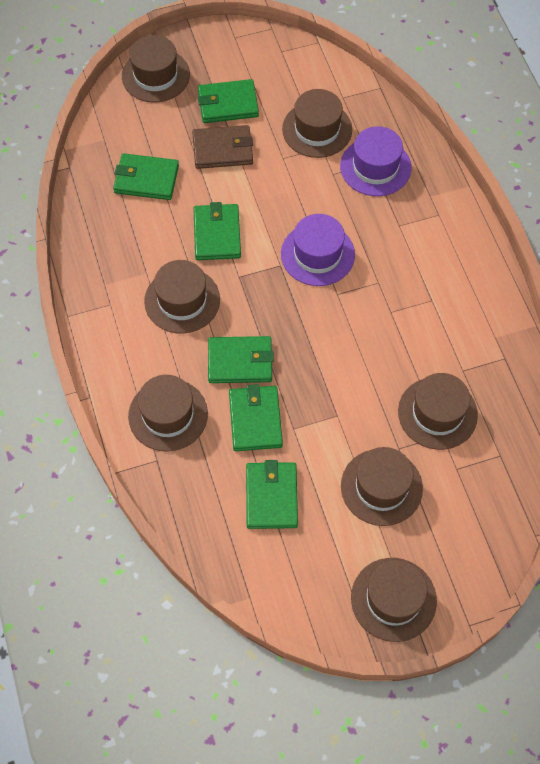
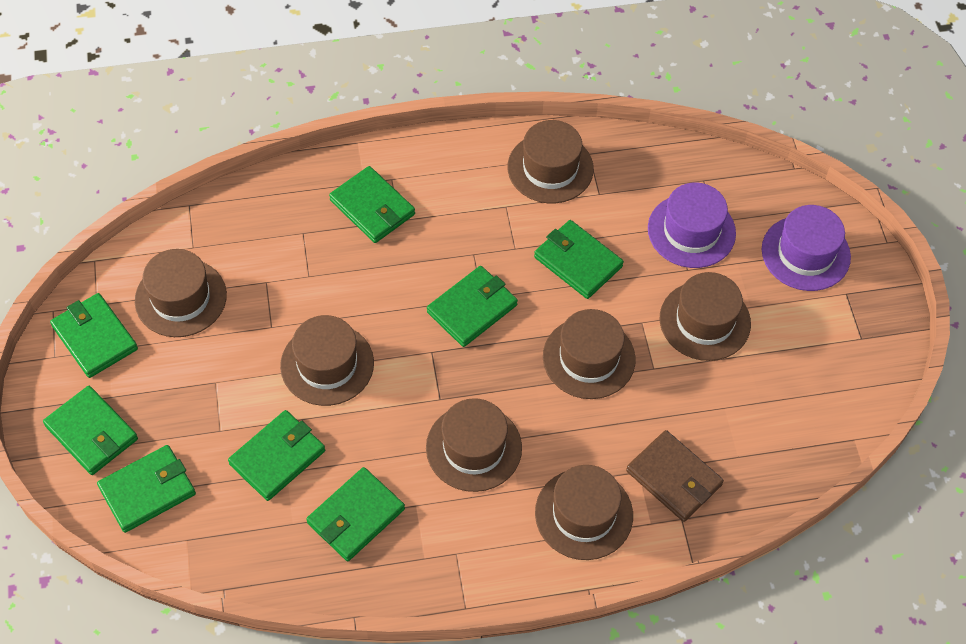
green wallet: 6 -> 8

